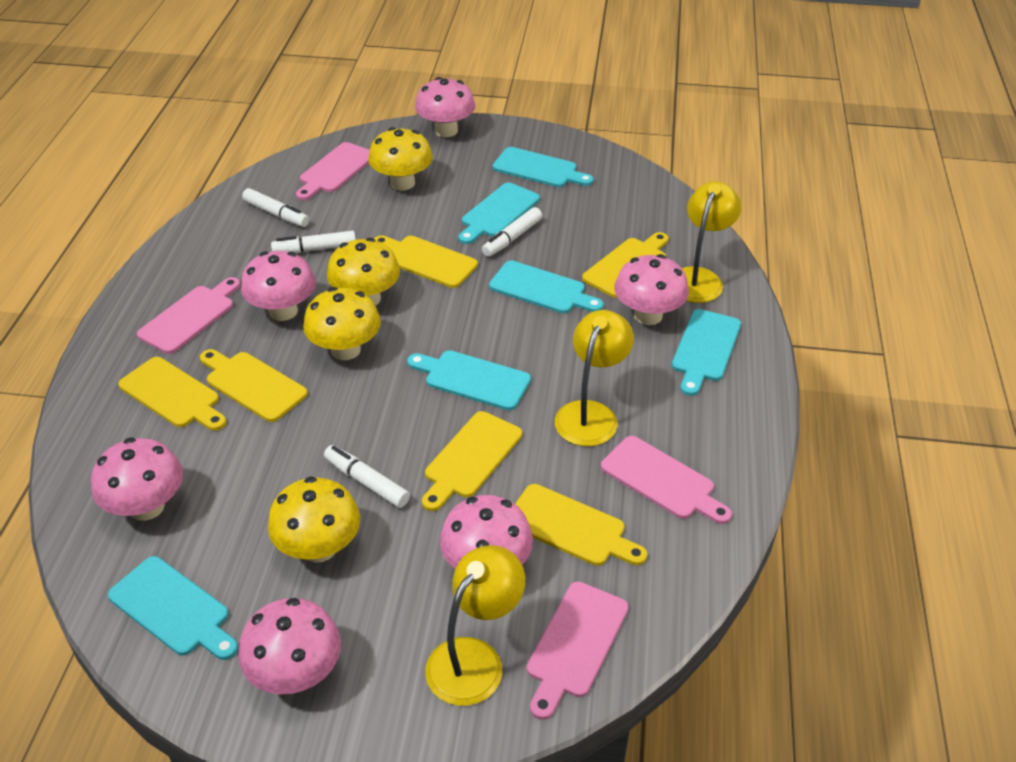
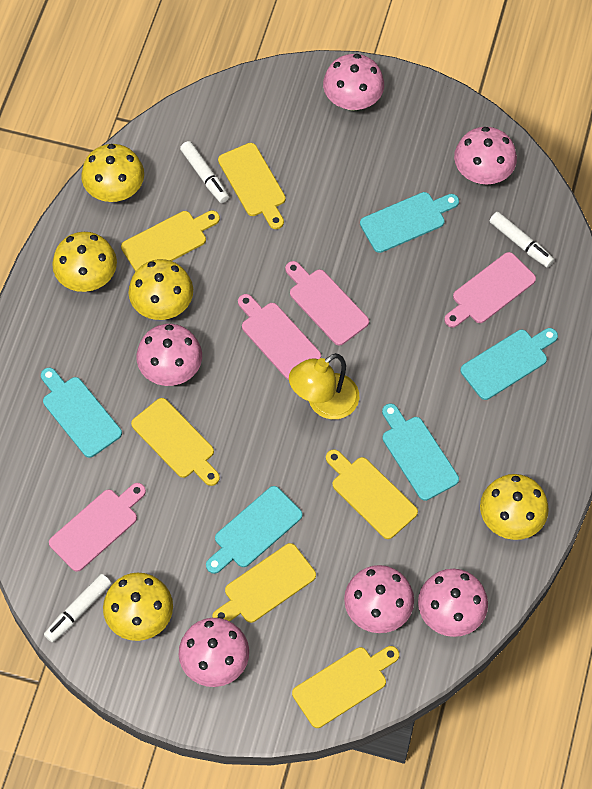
turquoise cutting board: 6 -> 5
white marker: 4 -> 3
yellow lamp: 3 -> 1
yellow mushroom: 4 -> 5

